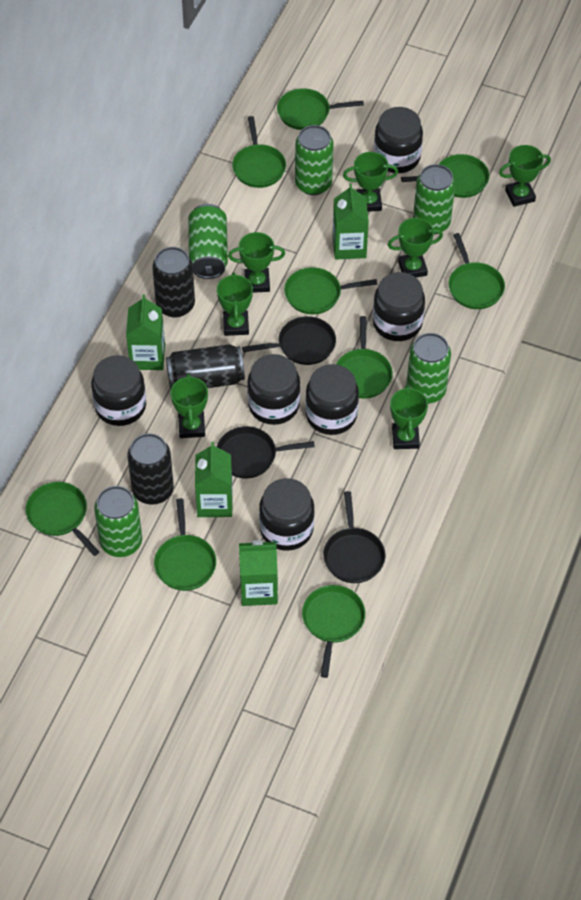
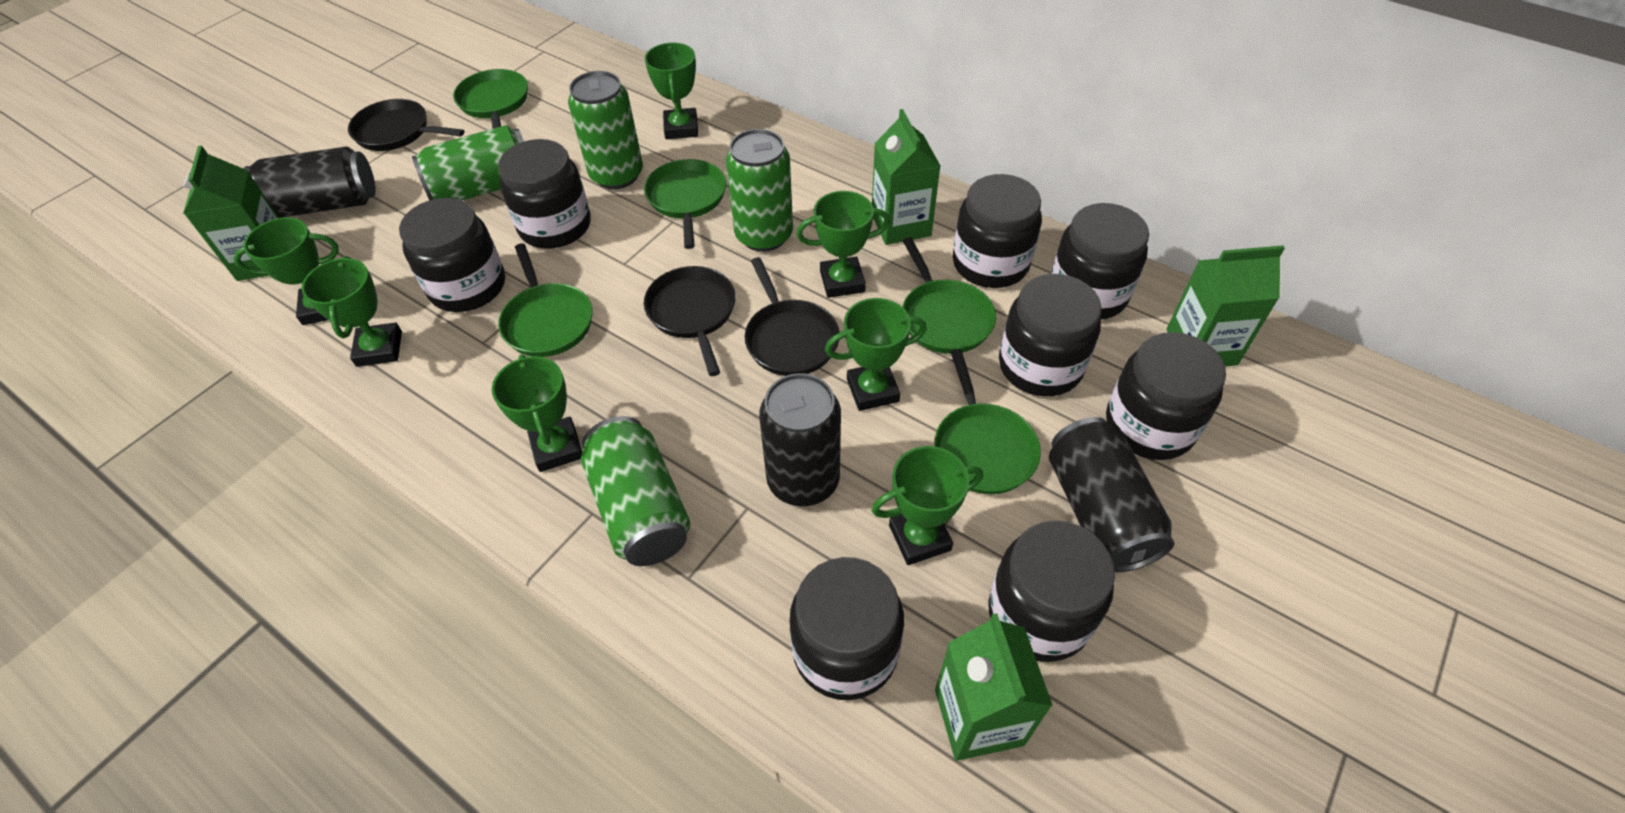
black jar: 6 -> 8
green can: 5 -> 4
green pan: 9 -> 5

